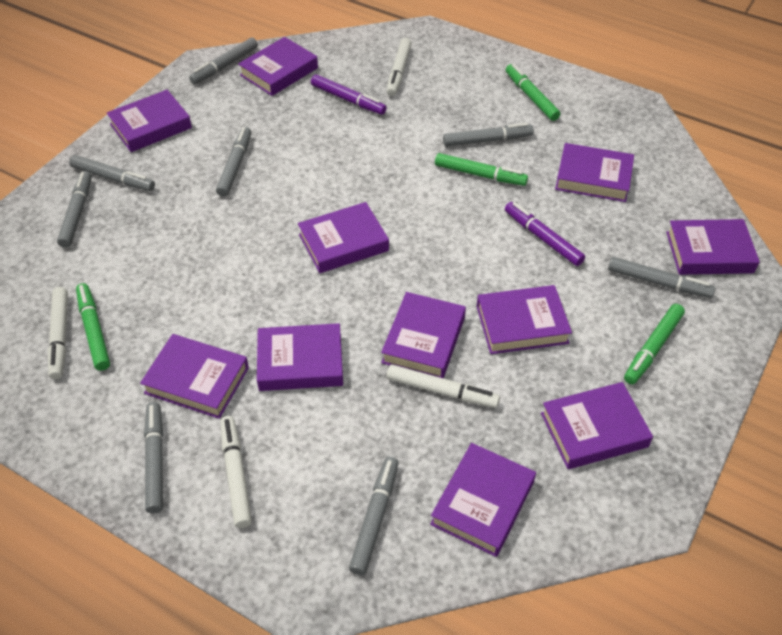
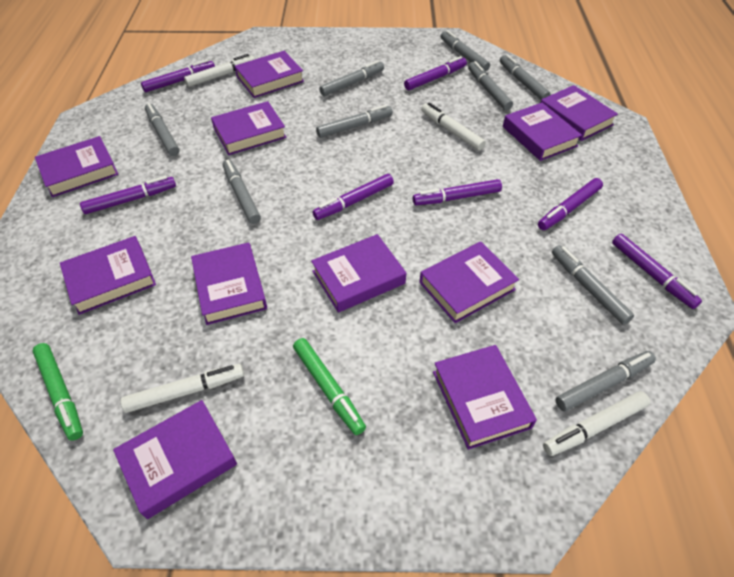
green marker: 4 -> 2
grey marker: 8 -> 9
purple marker: 2 -> 7

